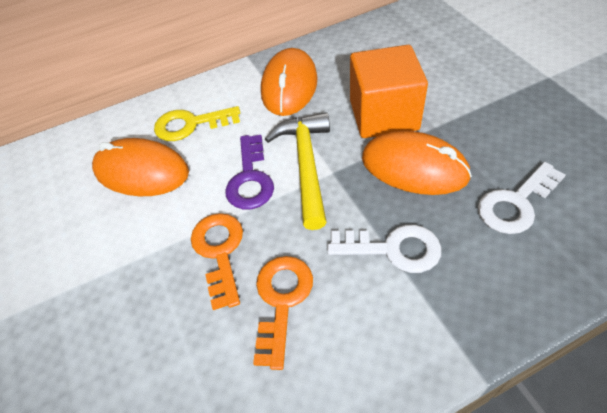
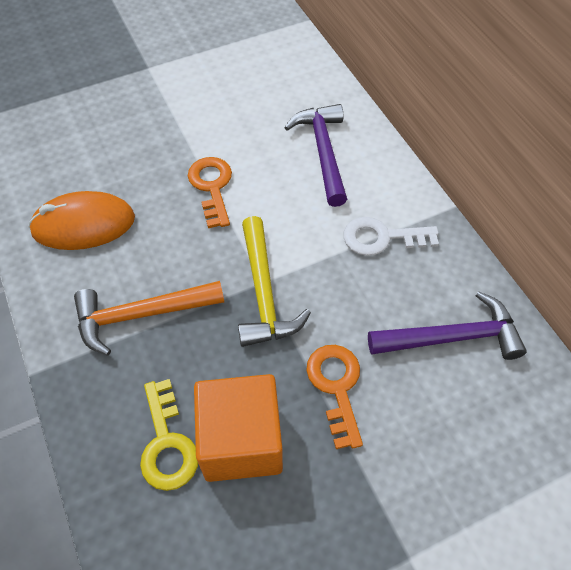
orange hammer: 0 -> 1
orange mouse: 3 -> 1
purple hammer: 0 -> 2
purple key: 1 -> 0
white key: 2 -> 1

